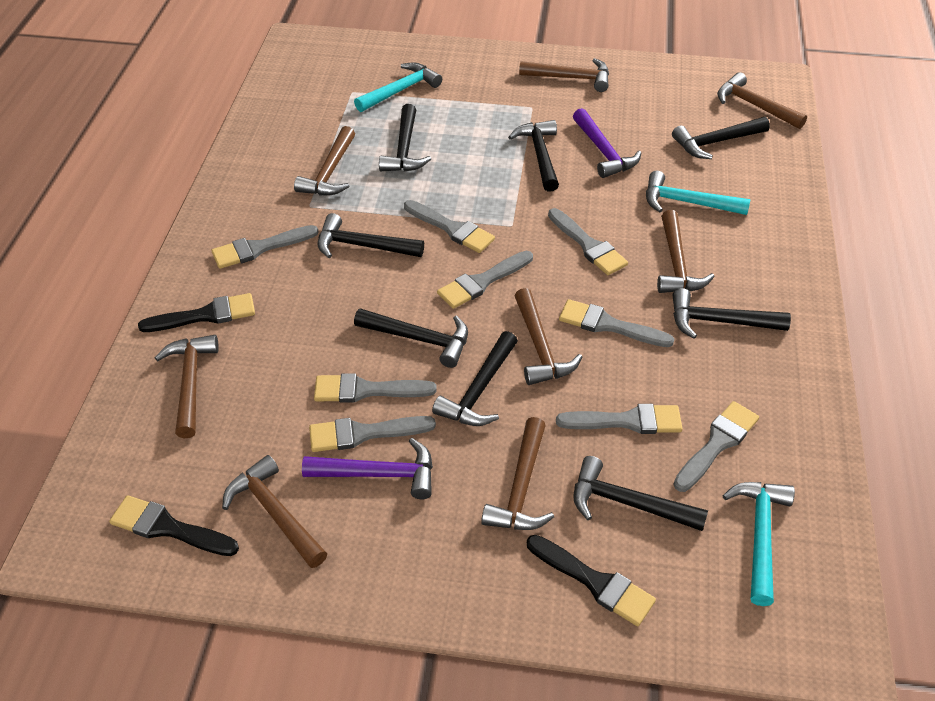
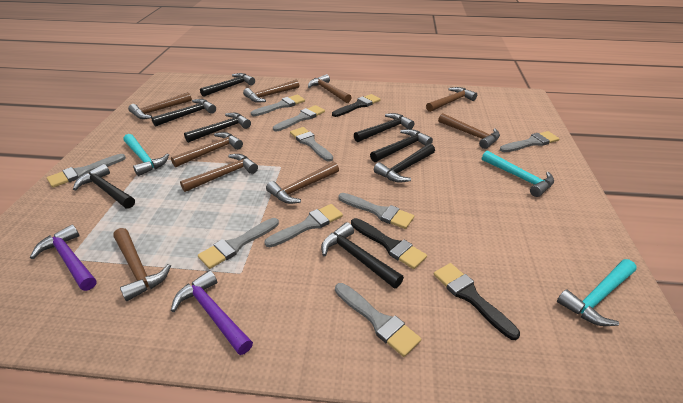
brown hammer: 8 -> 9

